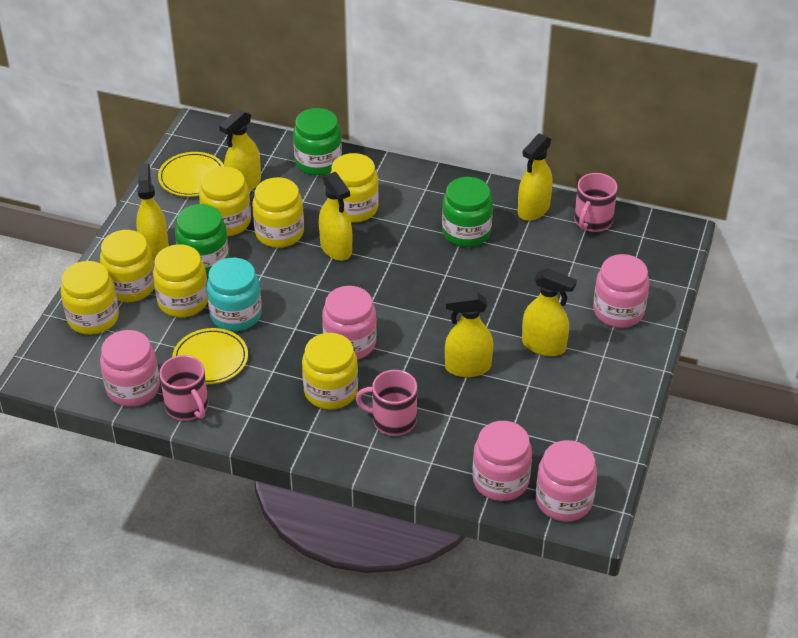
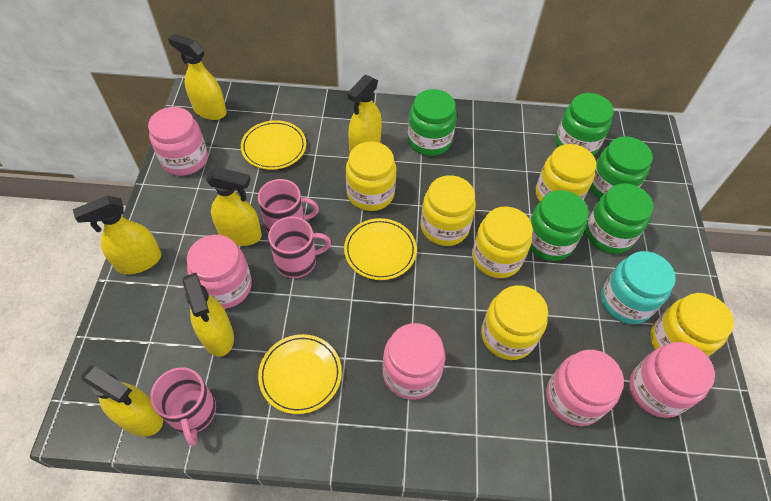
green jar: 3 -> 5
yellow jar: 7 -> 6
yellow plate: 2 -> 3

